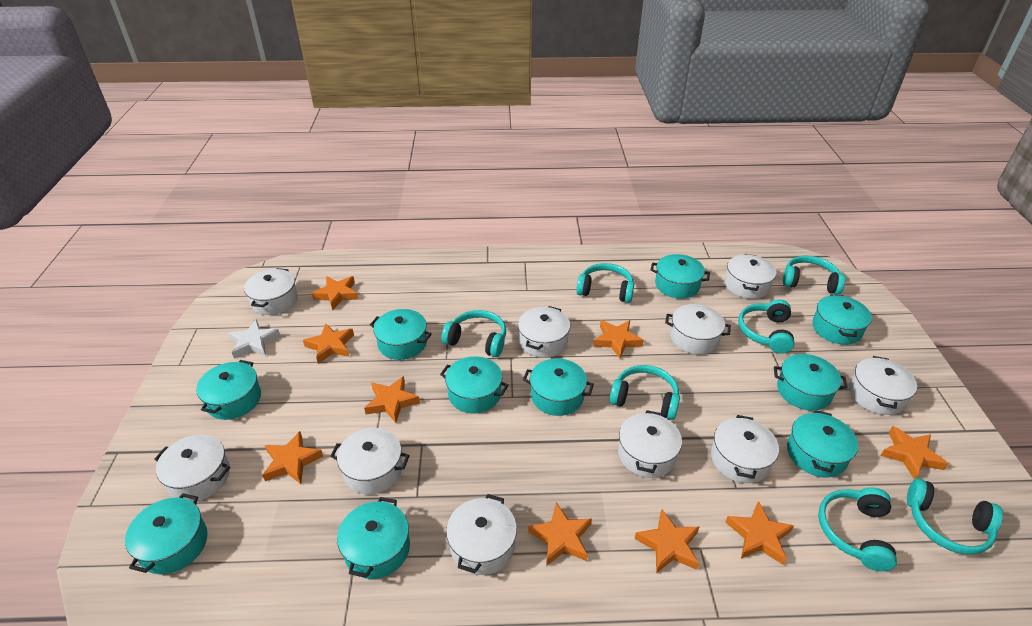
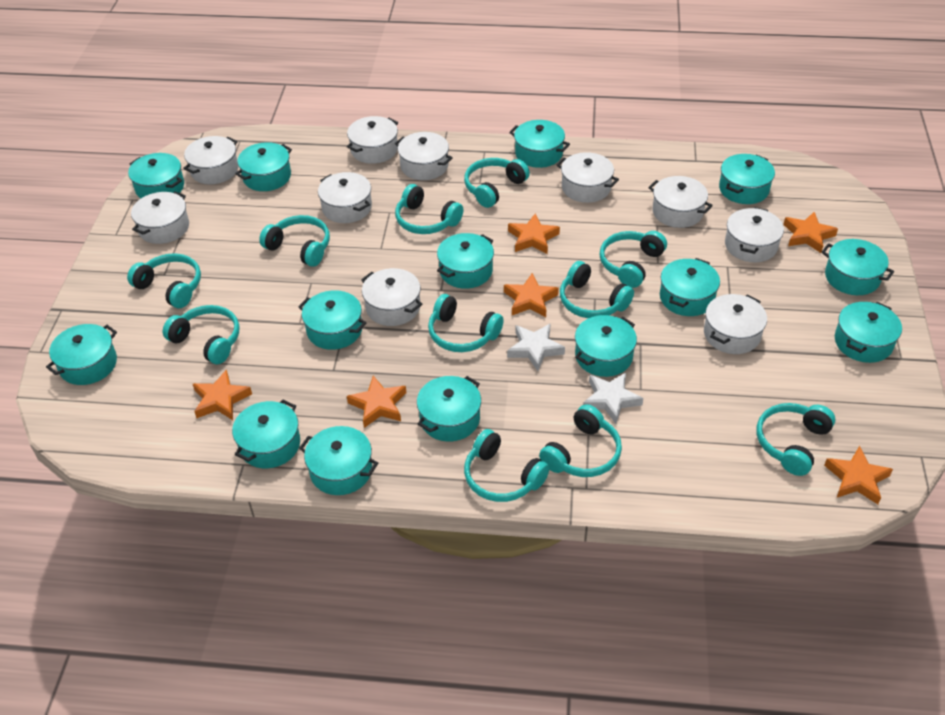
orange star: 9 -> 6
turquoise headphones: 7 -> 11
turquoise pot: 10 -> 14
white star: 1 -> 2

